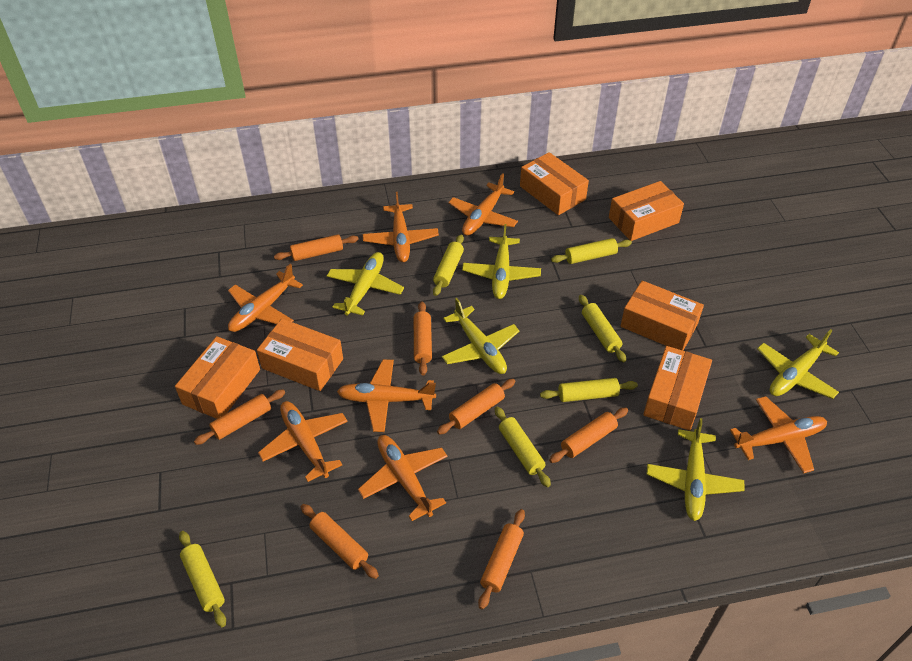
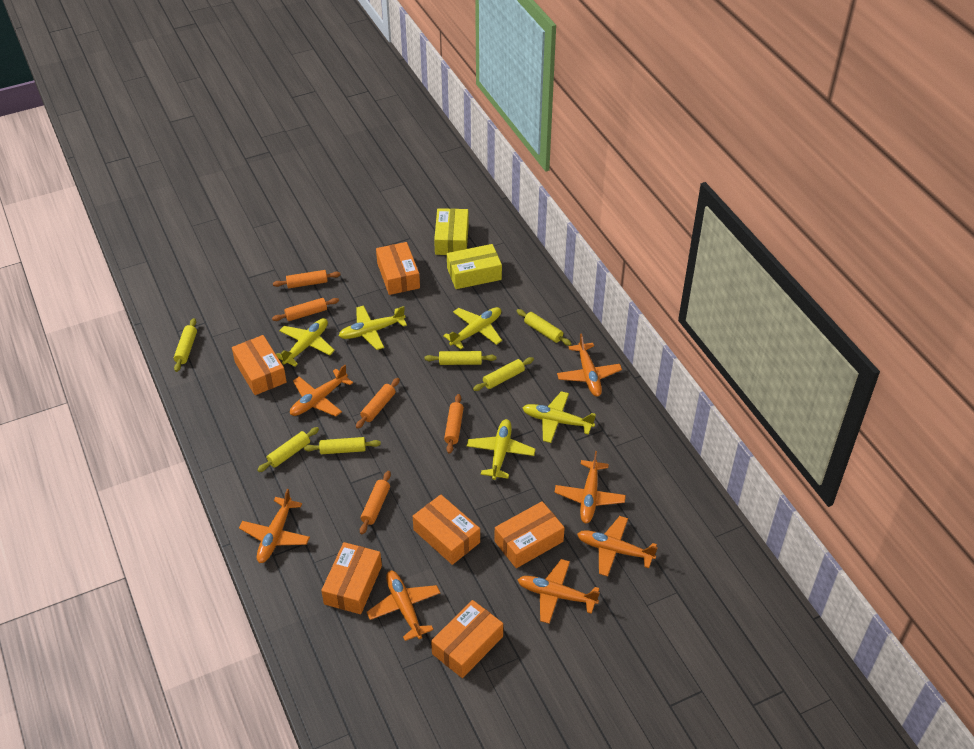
orange rolling pin: 7 -> 5
yellow box: 0 -> 2

